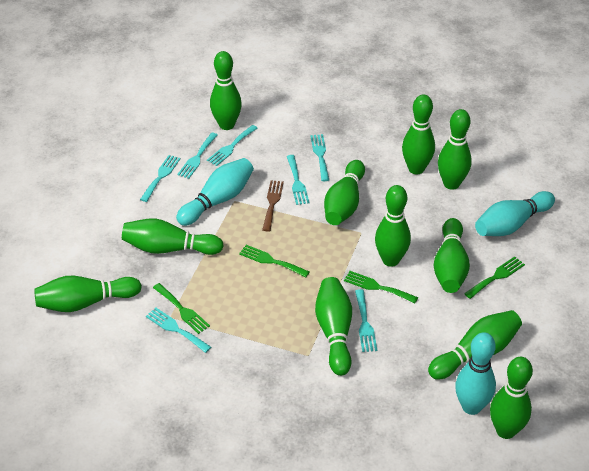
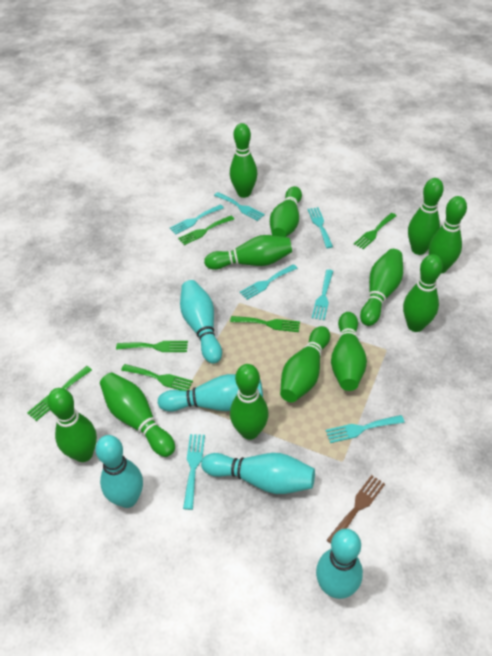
green bowling pin: 11 -> 12
green fork: 4 -> 6
turquoise bowling pin: 3 -> 5

